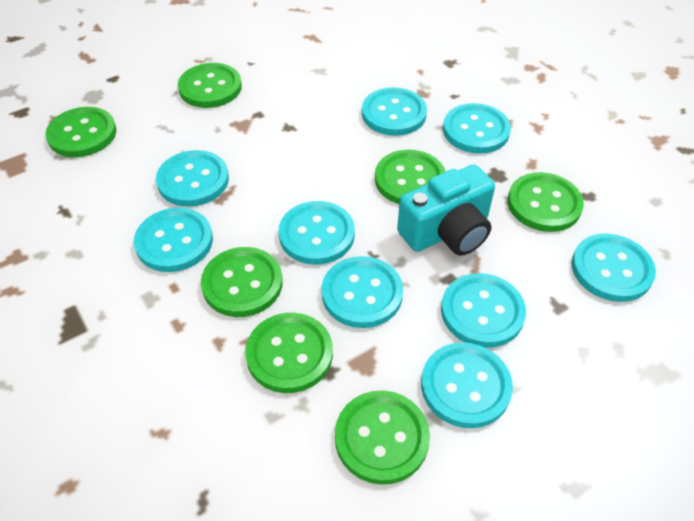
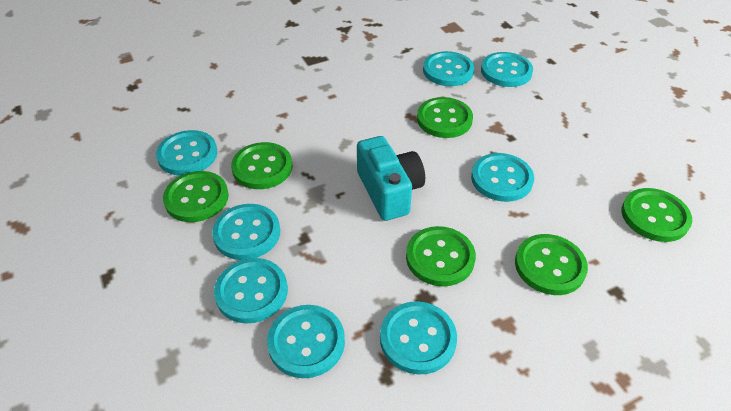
green button: 7 -> 6
turquoise button: 9 -> 8

